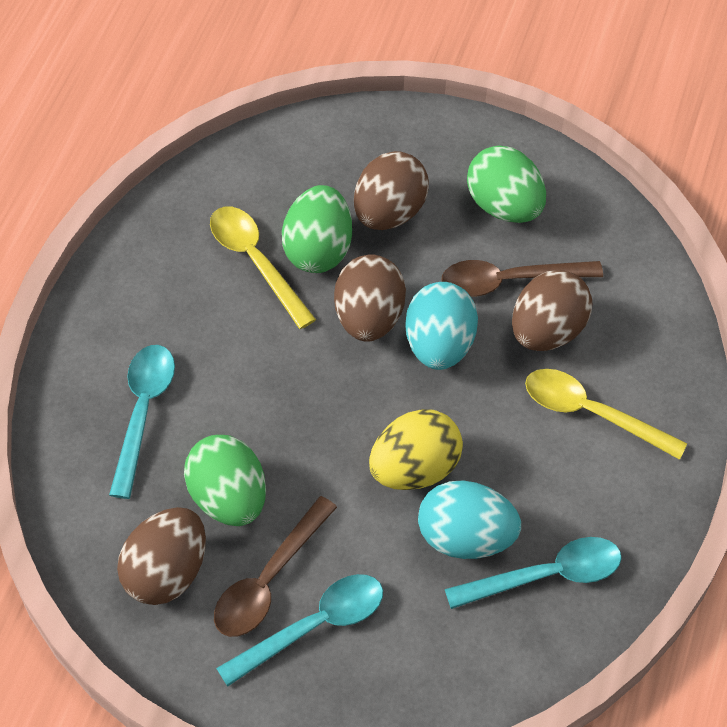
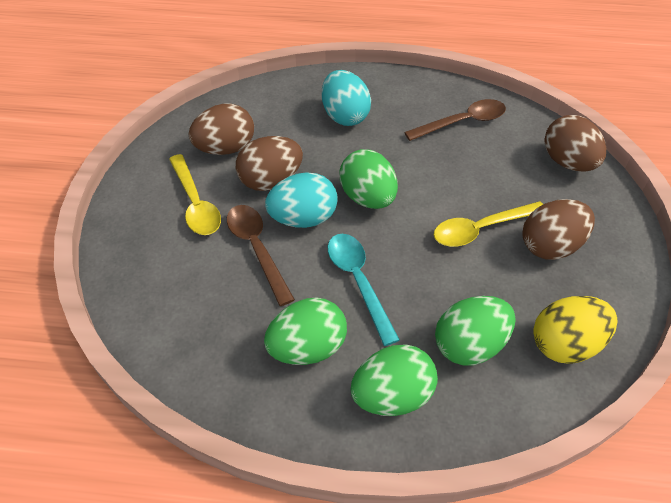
green egg: 3 -> 4
turquoise spoon: 3 -> 1

